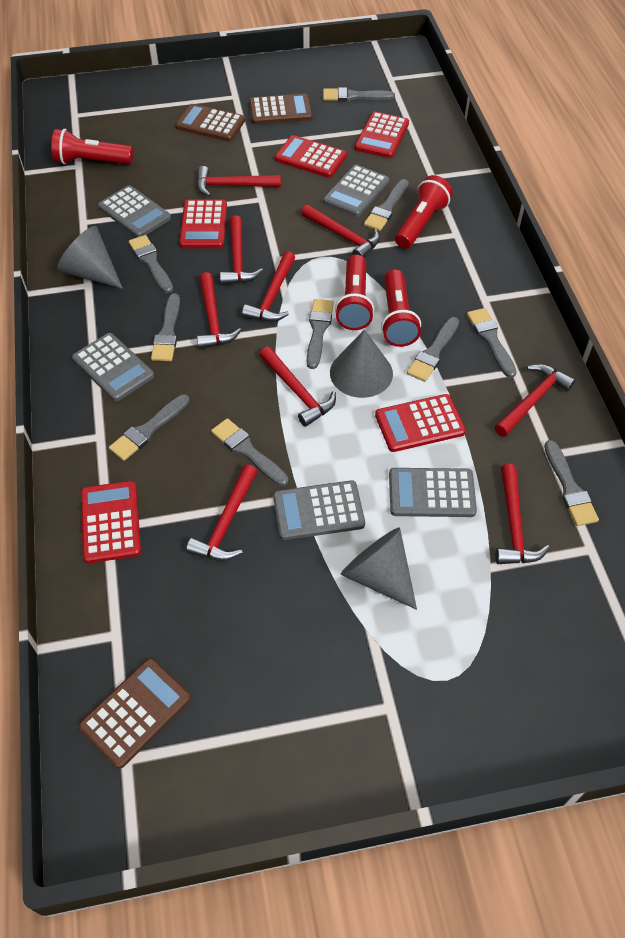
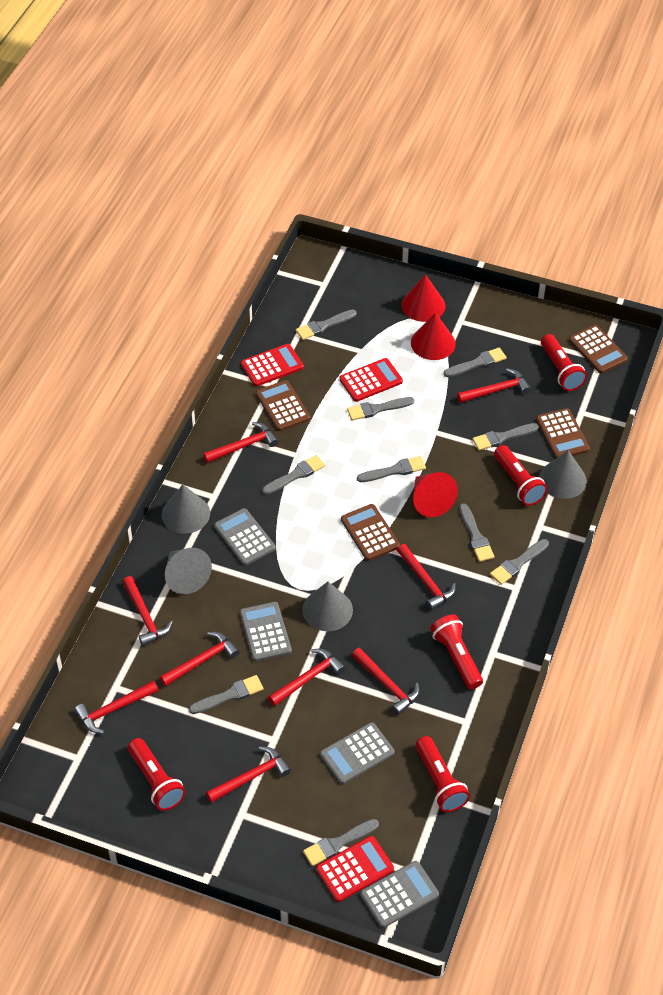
brown calculator: 3 -> 4
grey calculator: 5 -> 4
grey cone: 3 -> 4
red calculator: 5 -> 3
red cone: 0 -> 3
red flashlight: 4 -> 5

